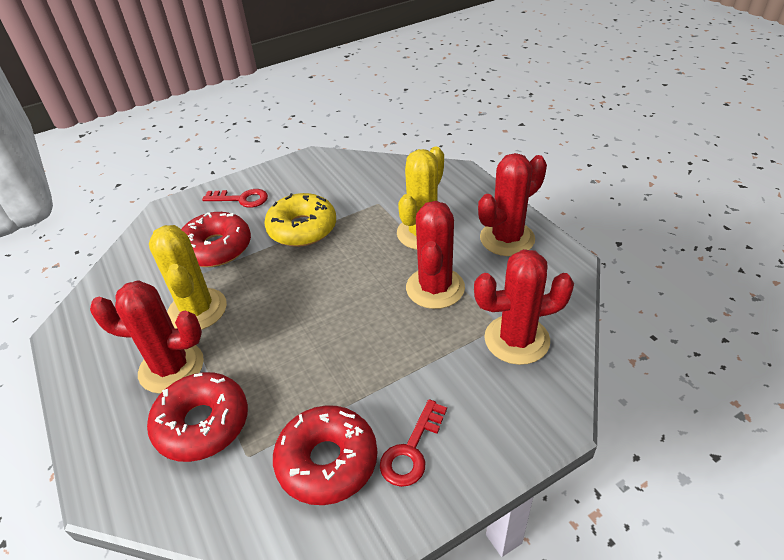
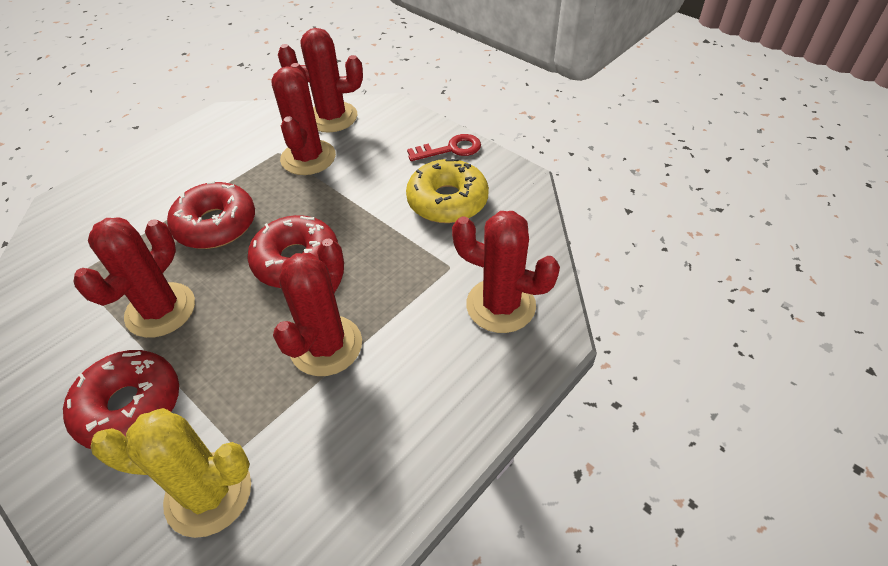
red cactus: 4 -> 5
red key: 2 -> 1
yellow cactus: 2 -> 1

